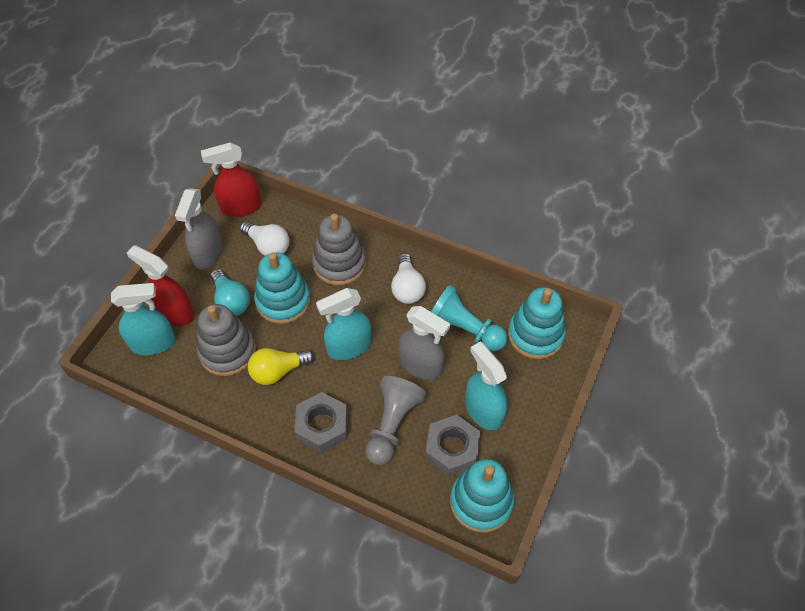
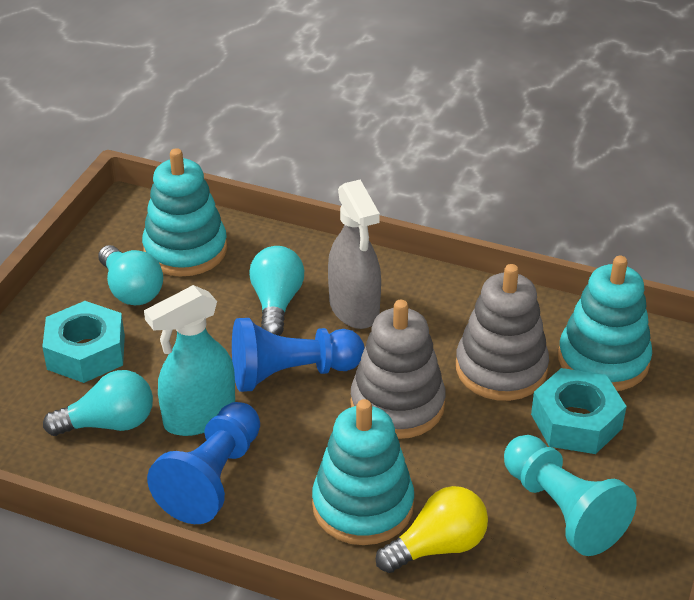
blue pawn: 0 -> 2
grey nut: 2 -> 0
grey pawn: 1 -> 0
grey spray bottle: 2 -> 1
red spray bottle: 2 -> 0
turquoise light bulb: 1 -> 3
turquoise nut: 0 -> 2
turquoise spray bottle: 3 -> 1
white light bulb: 2 -> 0

